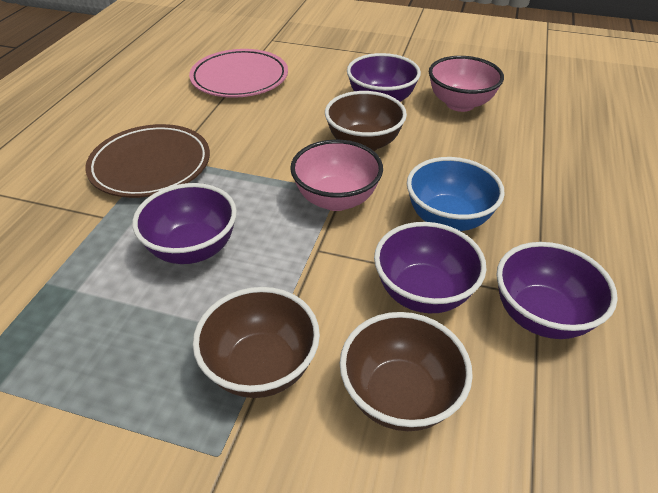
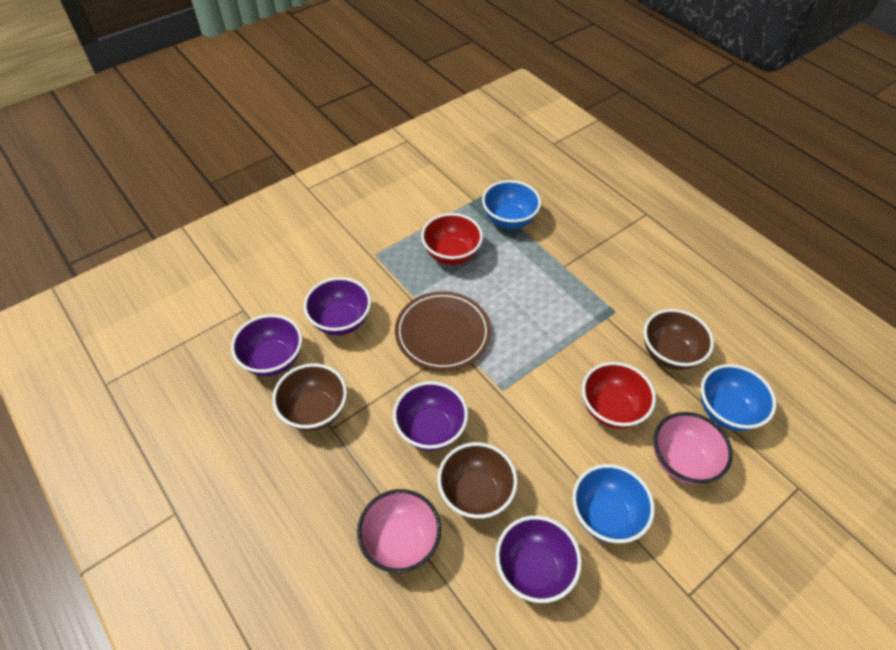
blue bowl: 1 -> 3
pink plate: 1 -> 0
red bowl: 0 -> 2

